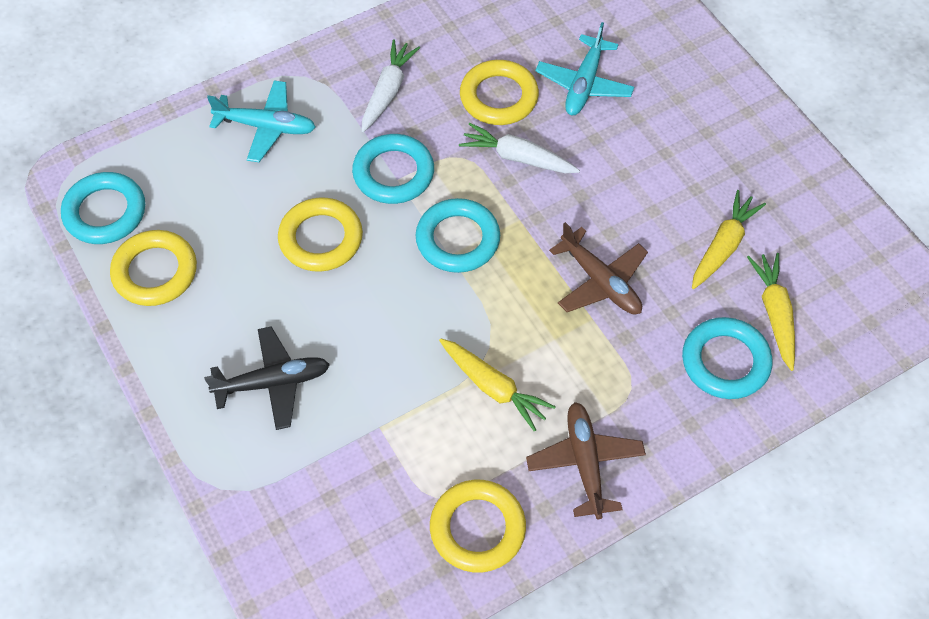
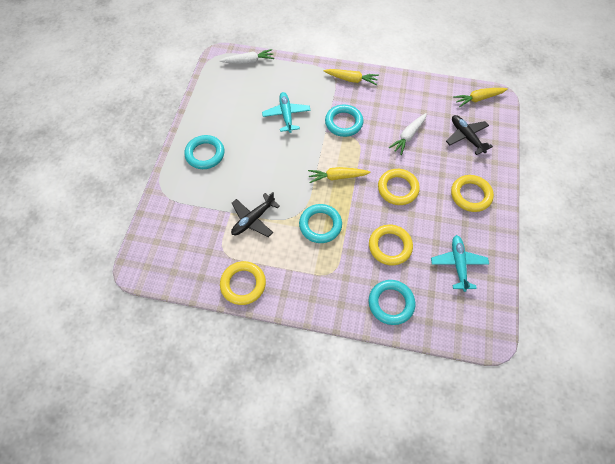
black plane: 1 -> 2
brown plane: 2 -> 0

